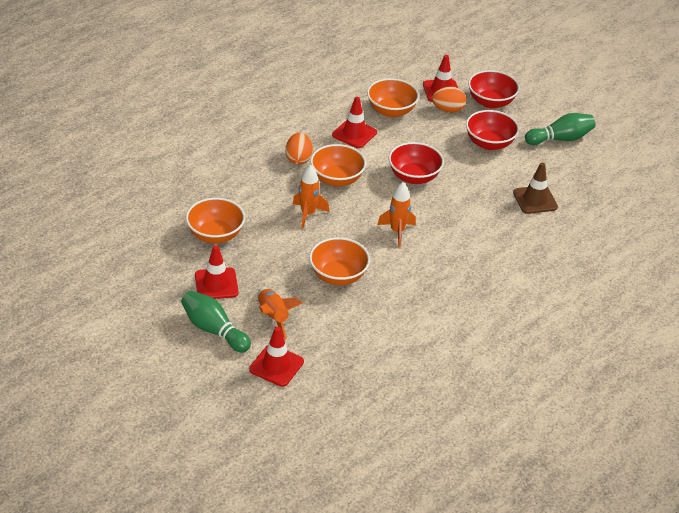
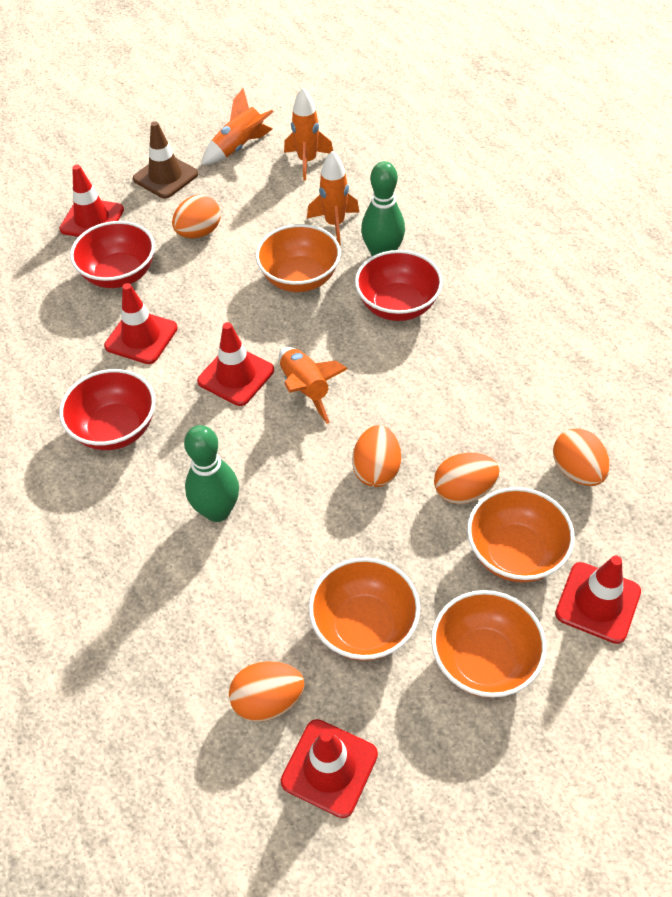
orange egg: 2 -> 5
orange rocket: 3 -> 4
red traffic cone: 4 -> 5

